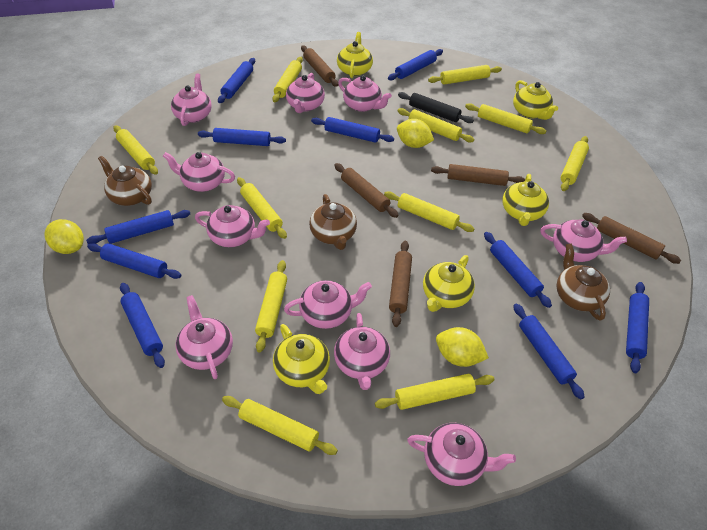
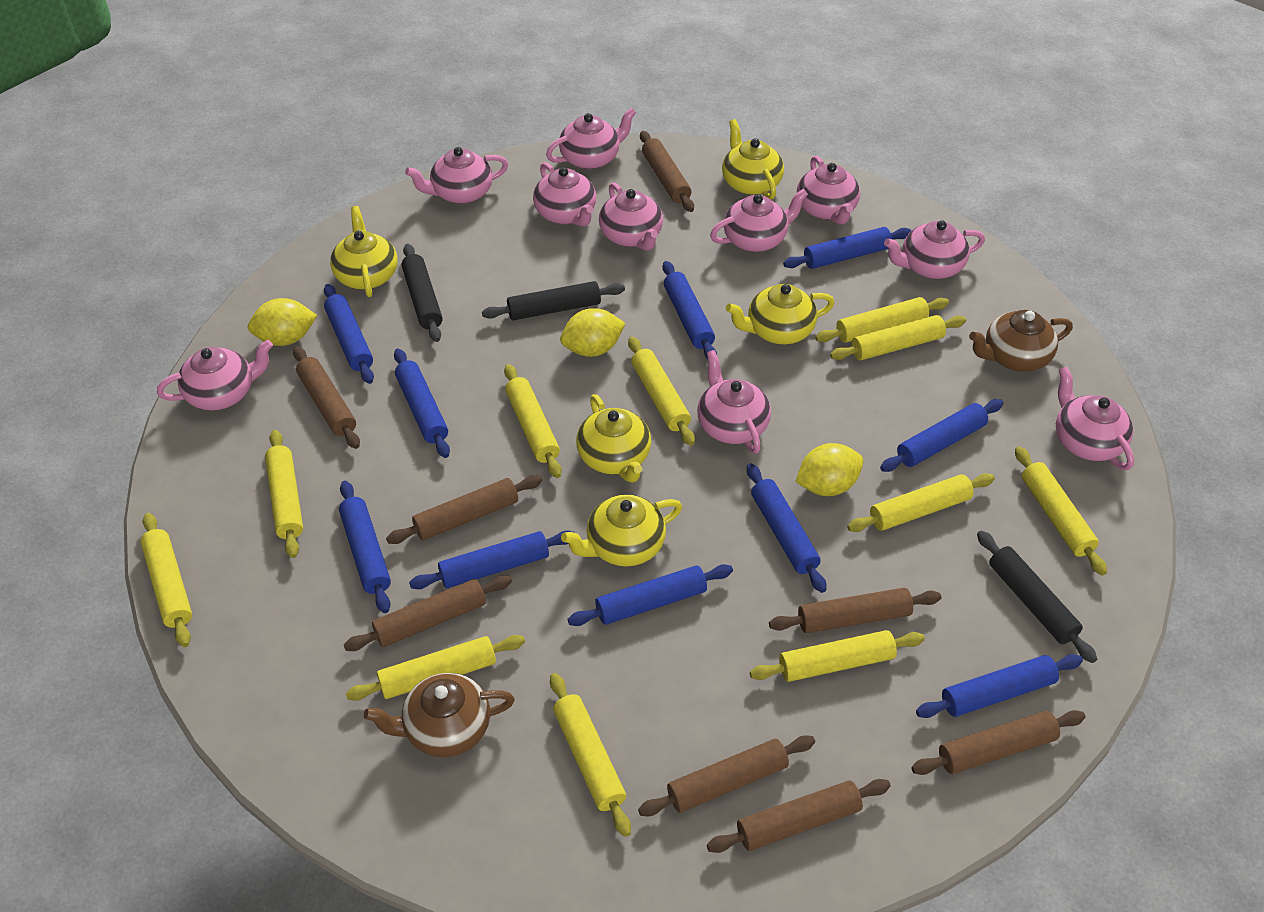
black rolling pin: 1 -> 3
brown rolling pin: 5 -> 8
brown teapot: 3 -> 2

